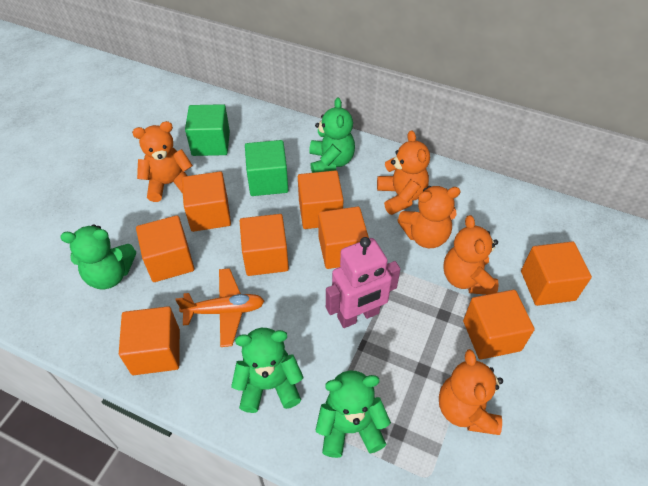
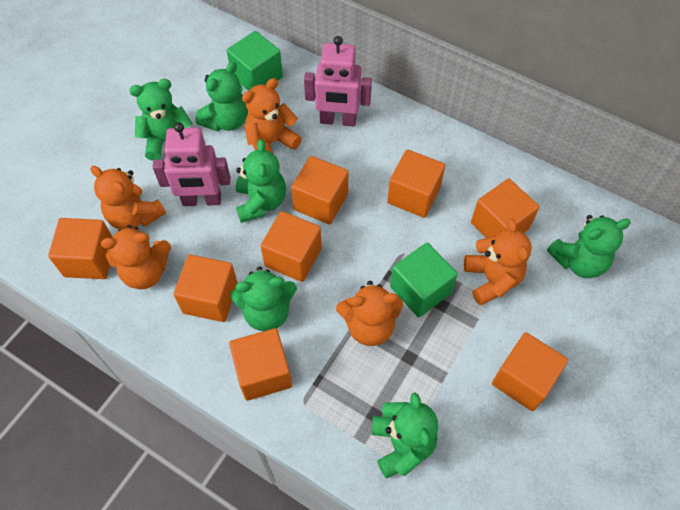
green teddy bear: 4 -> 6
orange plane: 1 -> 0
pink robot: 1 -> 2

